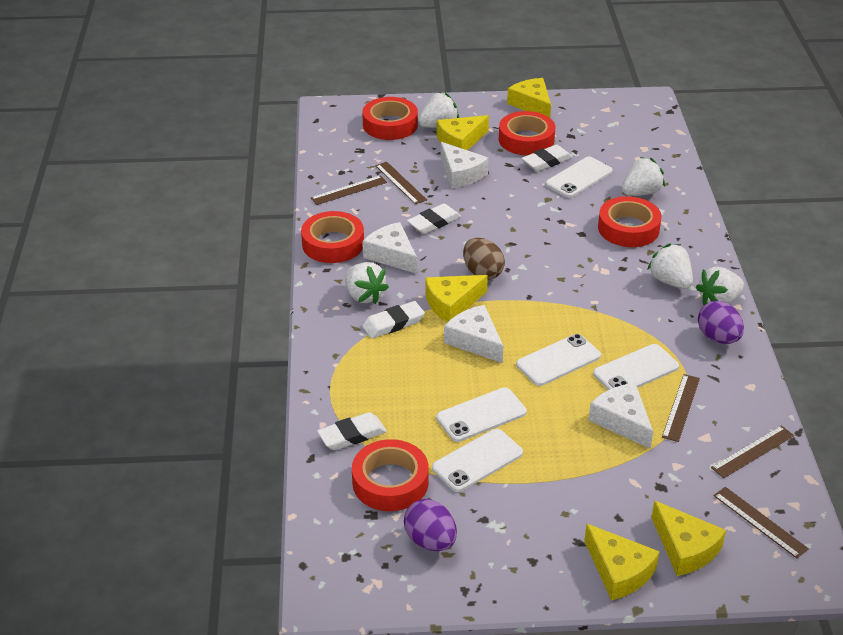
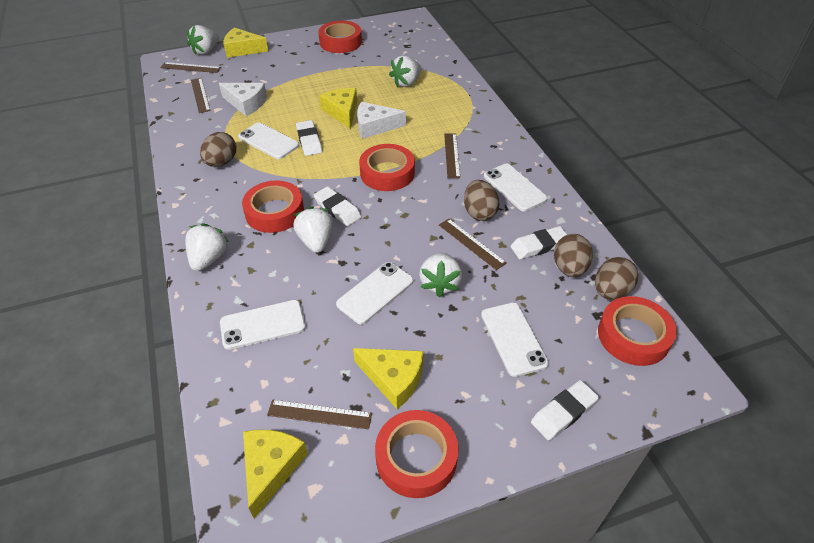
brown egg: 1 -> 4
purple egg: 2 -> 0
white cheese: 4 -> 2
yellow cheese: 5 -> 4

